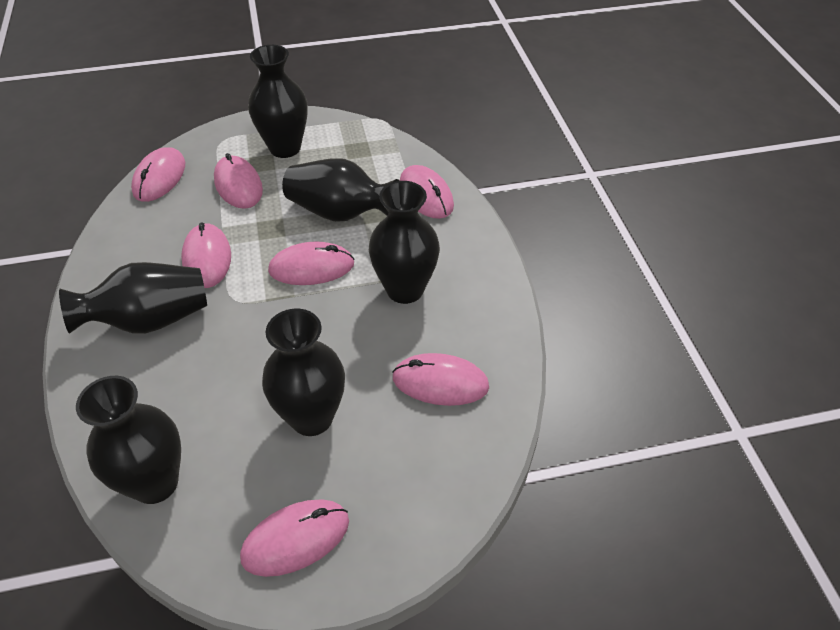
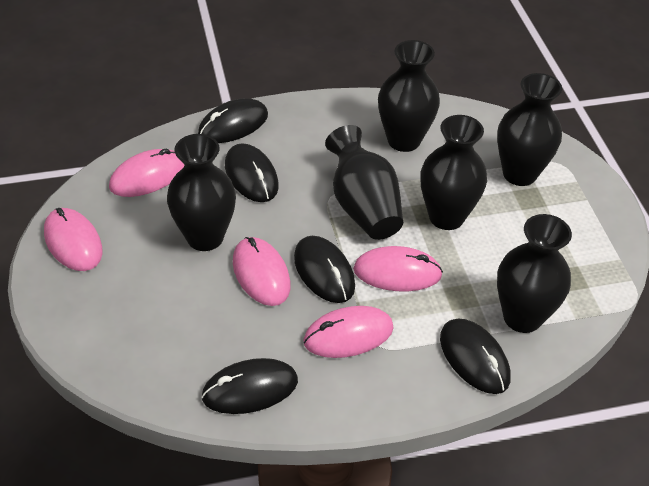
black mouse: 0 -> 5
pink mouse: 7 -> 5

